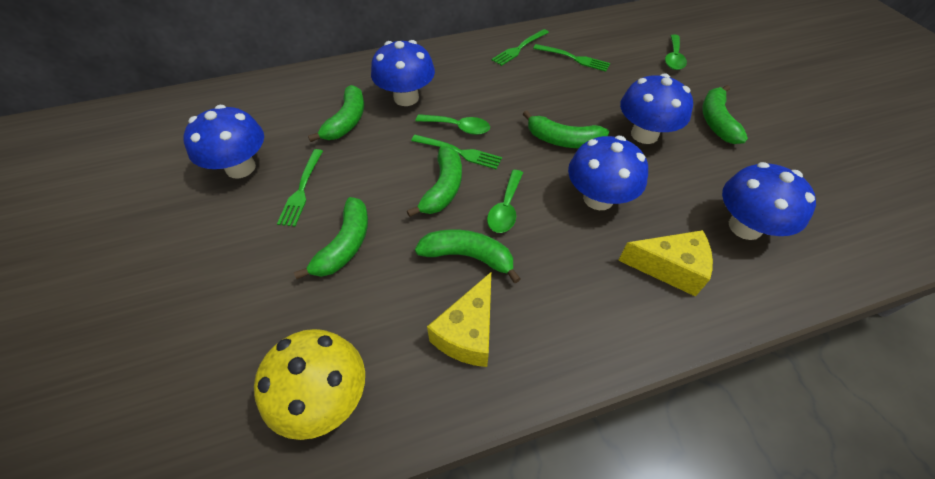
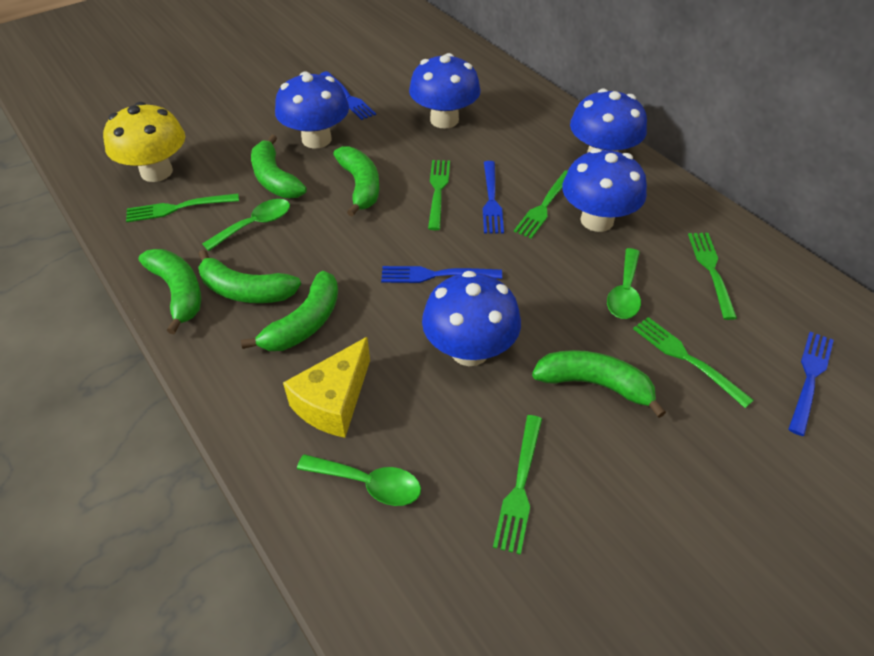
blue fork: 0 -> 4
green fork: 4 -> 6
yellow cheese: 2 -> 1

